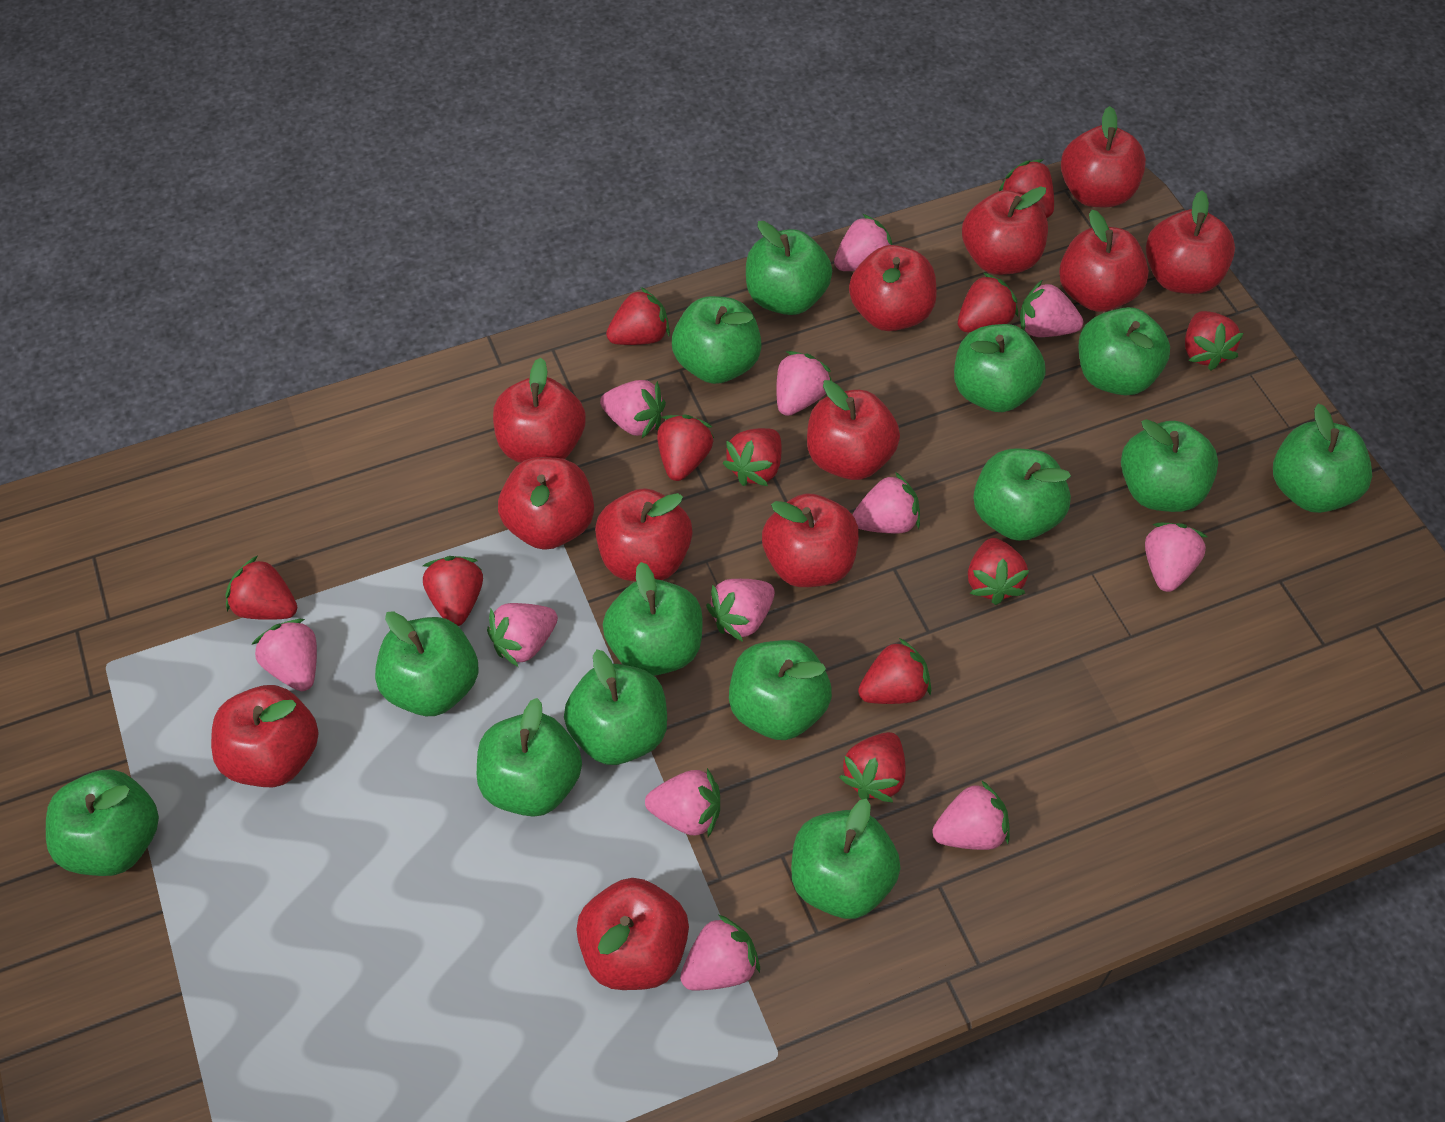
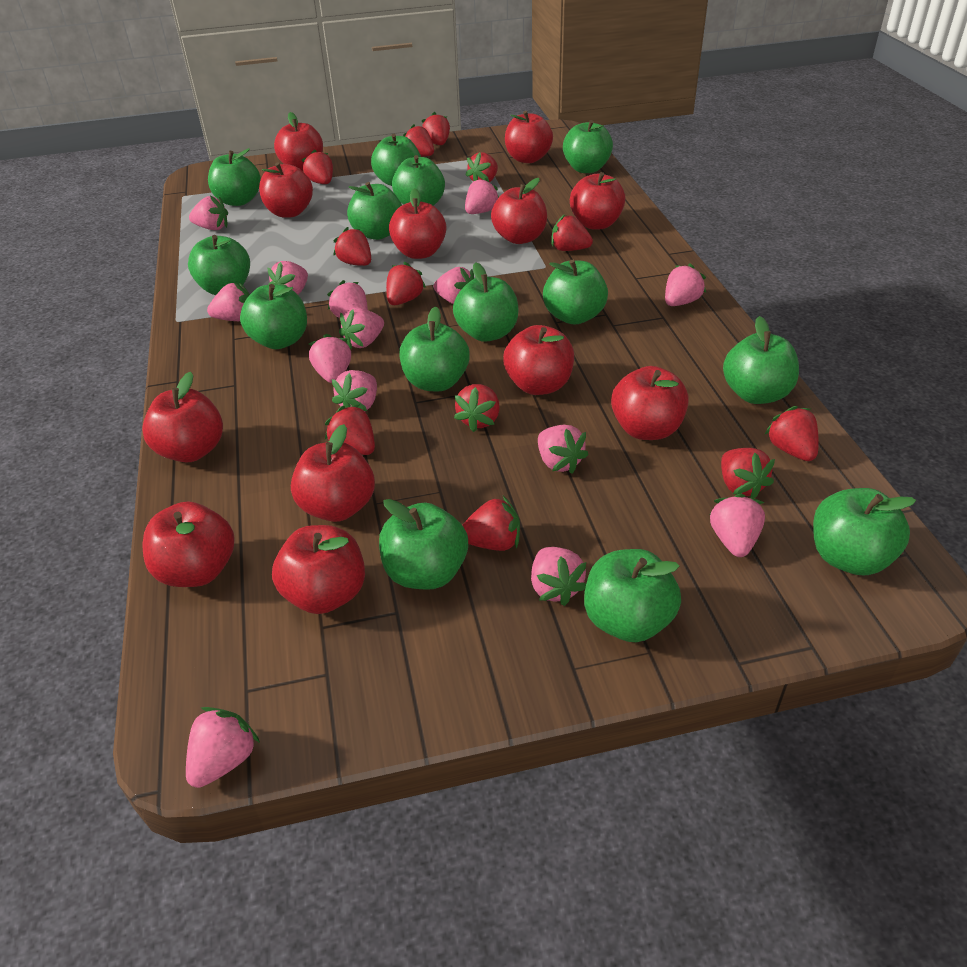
pink strawberry: 12 -> 14
red strawberry: 11 -> 12

